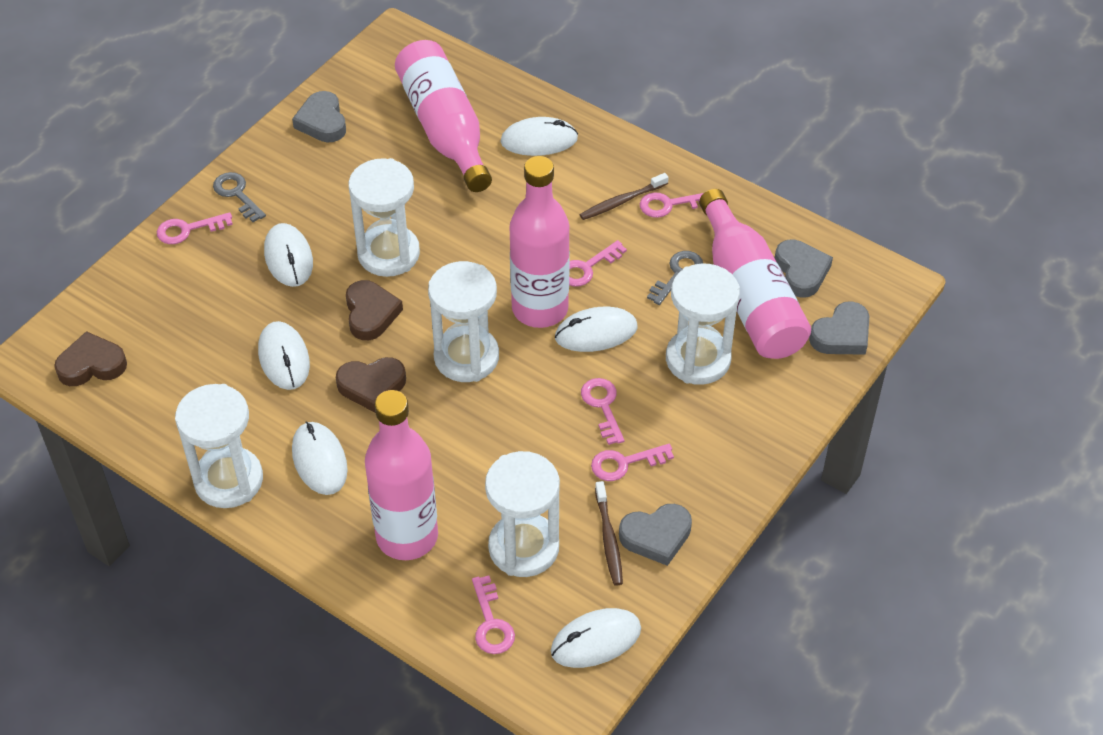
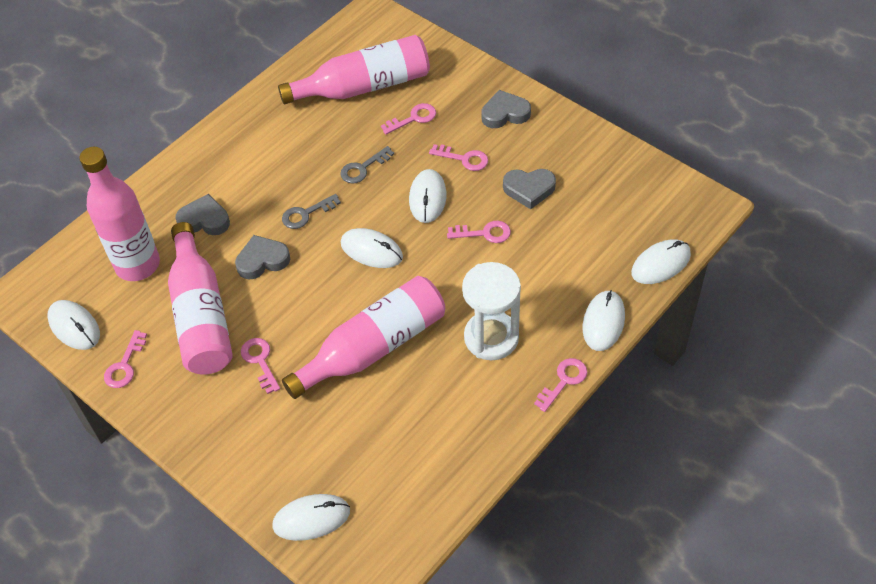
brown heart: 3 -> 0
brown toothbrush: 2 -> 0
white hourglass: 5 -> 1

